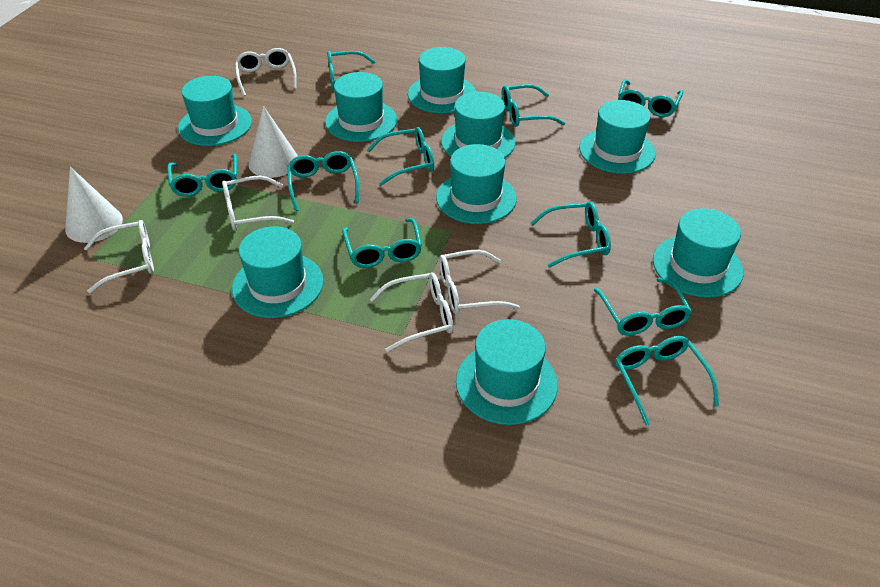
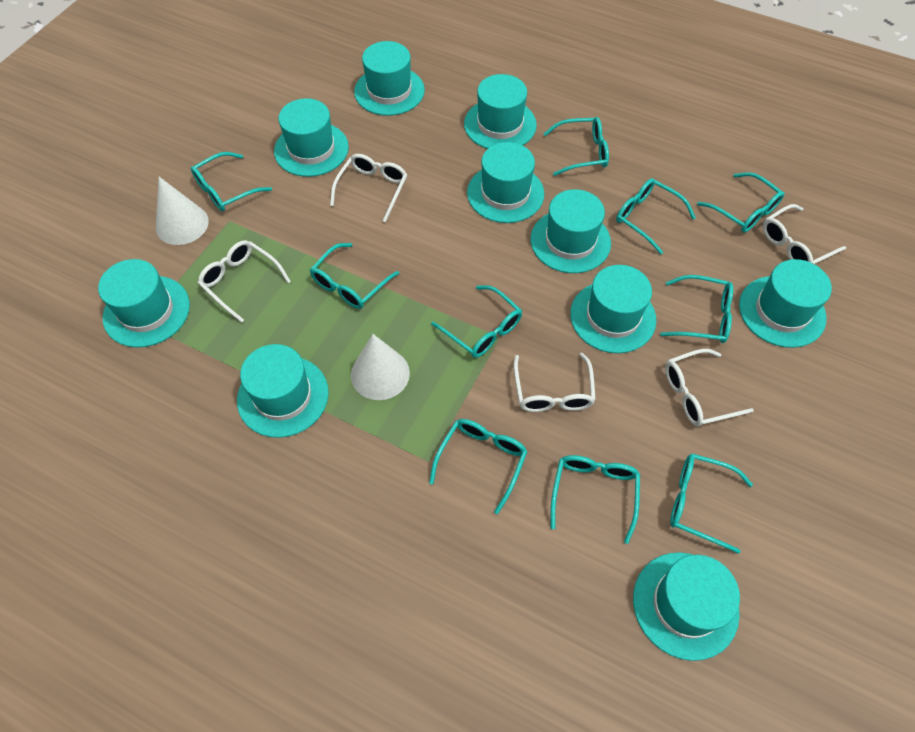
turquoise hat: 9 -> 10

